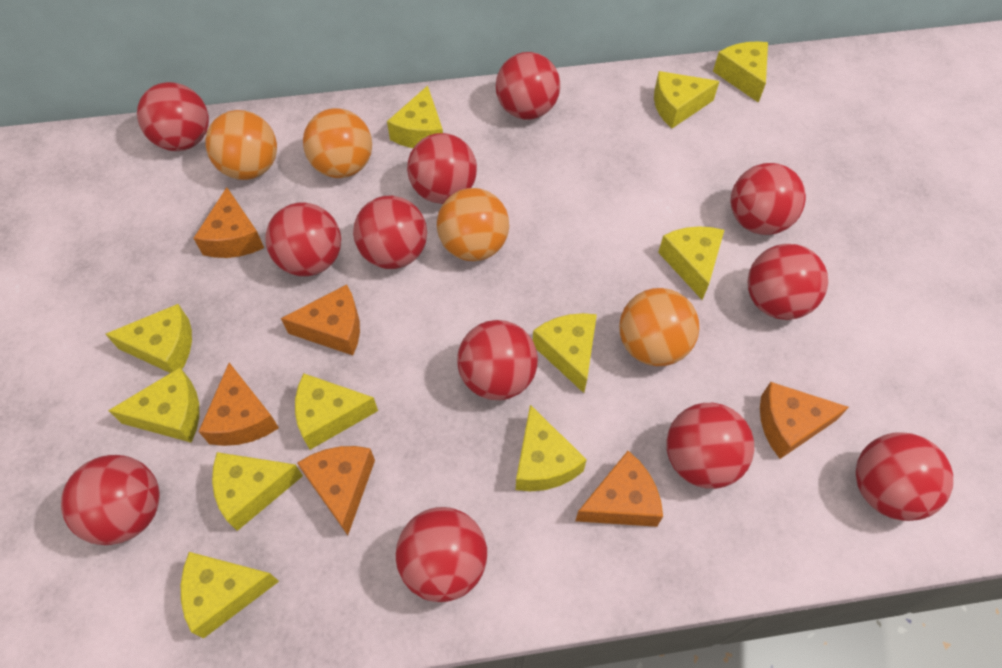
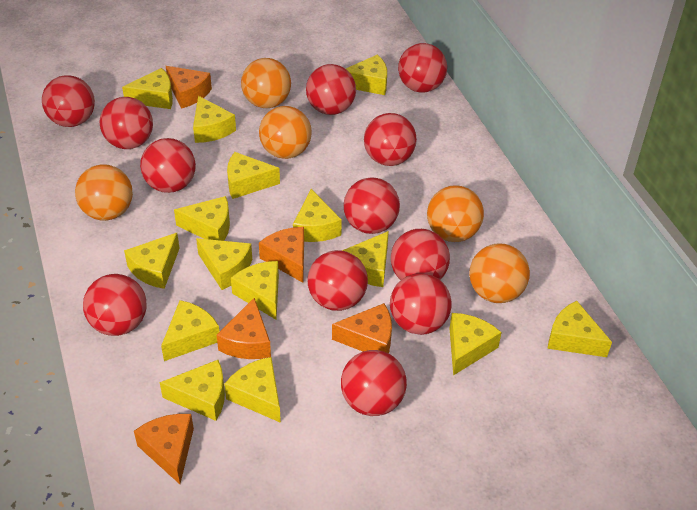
orange ball: 4 -> 5
orange cheese: 6 -> 5
yellow cheese: 11 -> 15

